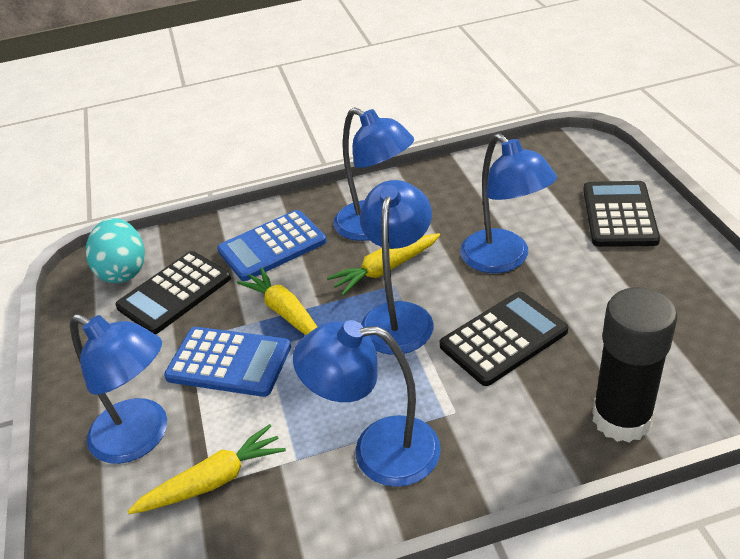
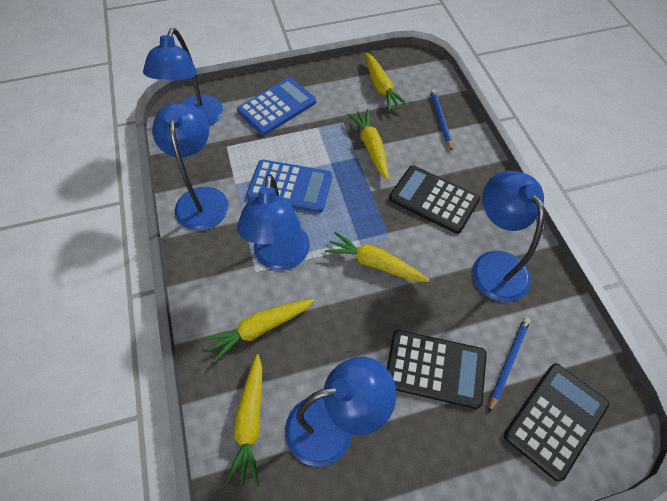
black glue stick: 1 -> 0
blue pencil: 0 -> 2
turquoise egg: 1 -> 0
yellow carrot: 3 -> 5

